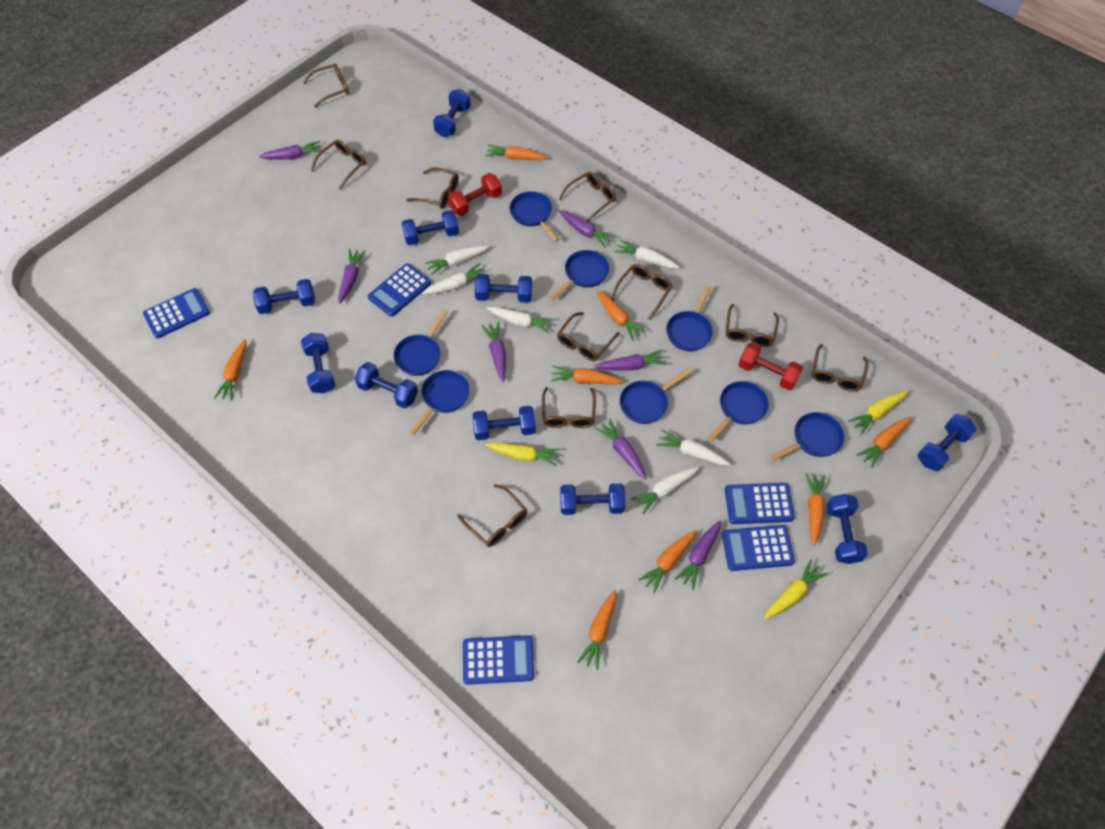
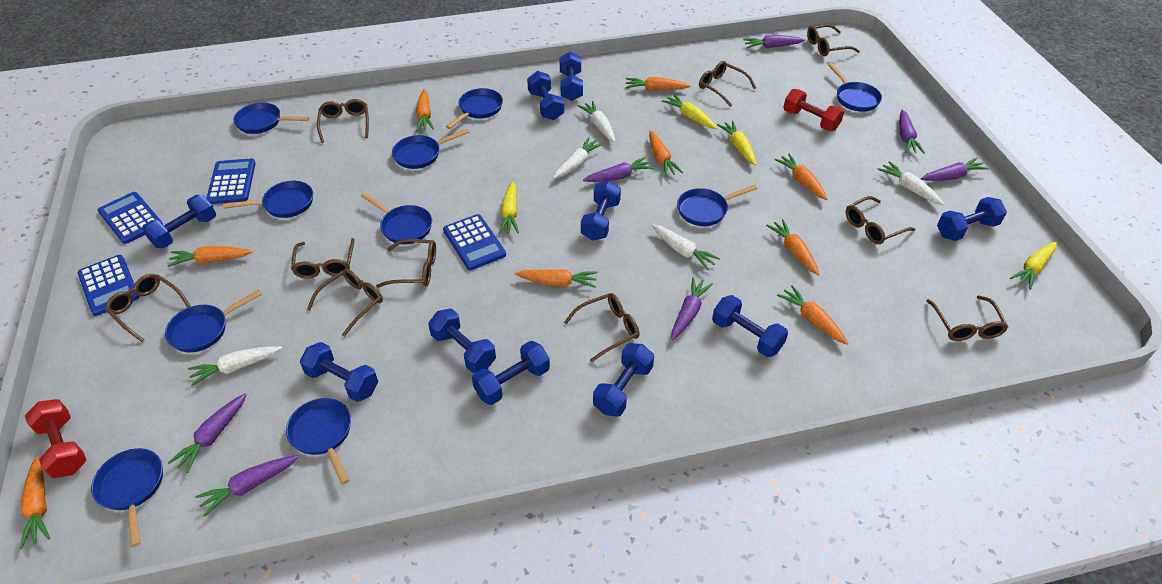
blue calculator: 5 -> 4
blue pan: 8 -> 10
orange carrot: 8 -> 9
white carrot: 6 -> 5
yellow carrot: 3 -> 4

